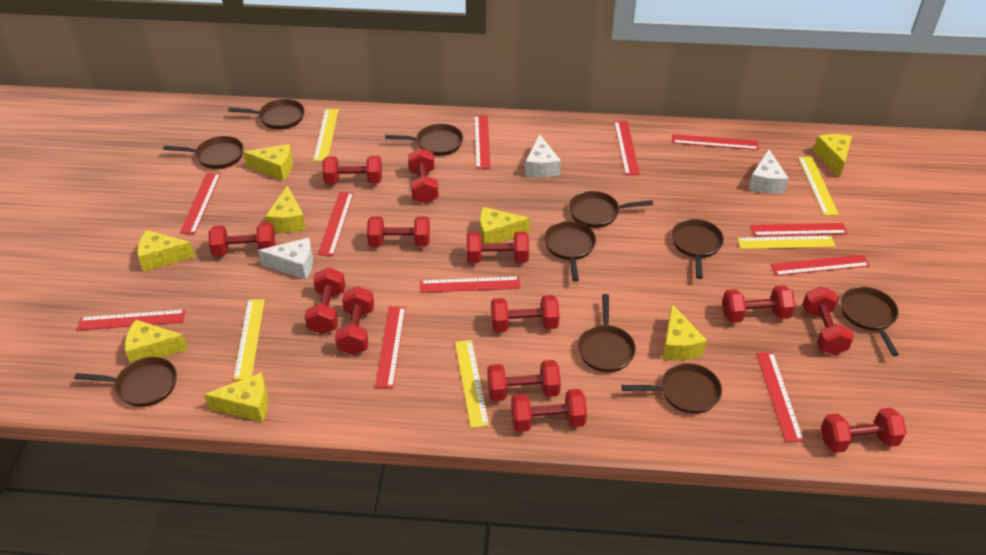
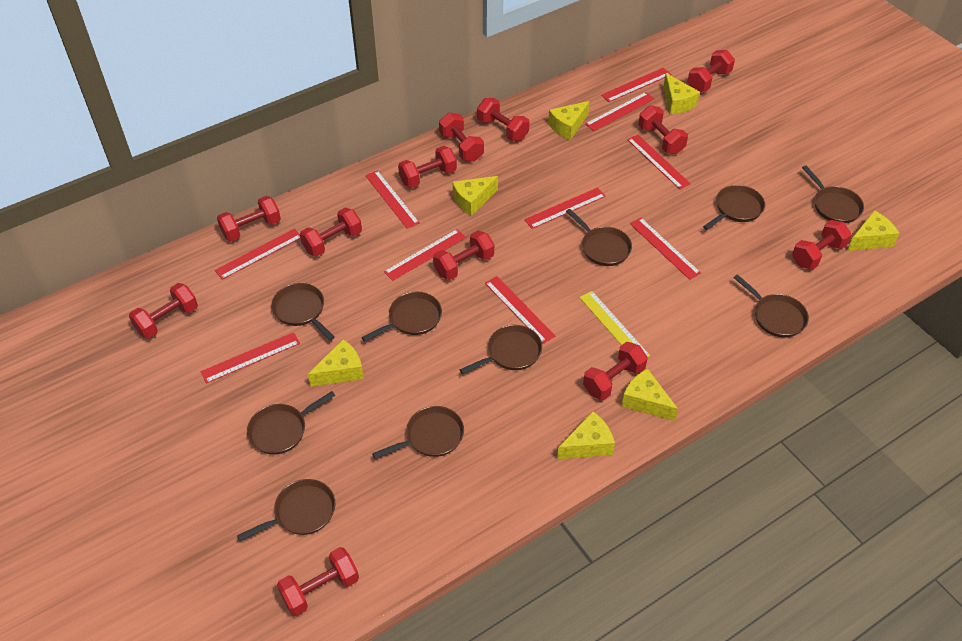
red dumbbell: 13 -> 12
red ruler: 11 -> 10
white cheese: 3 -> 0
yellow cheese: 8 -> 7
yellow ruler: 5 -> 1

